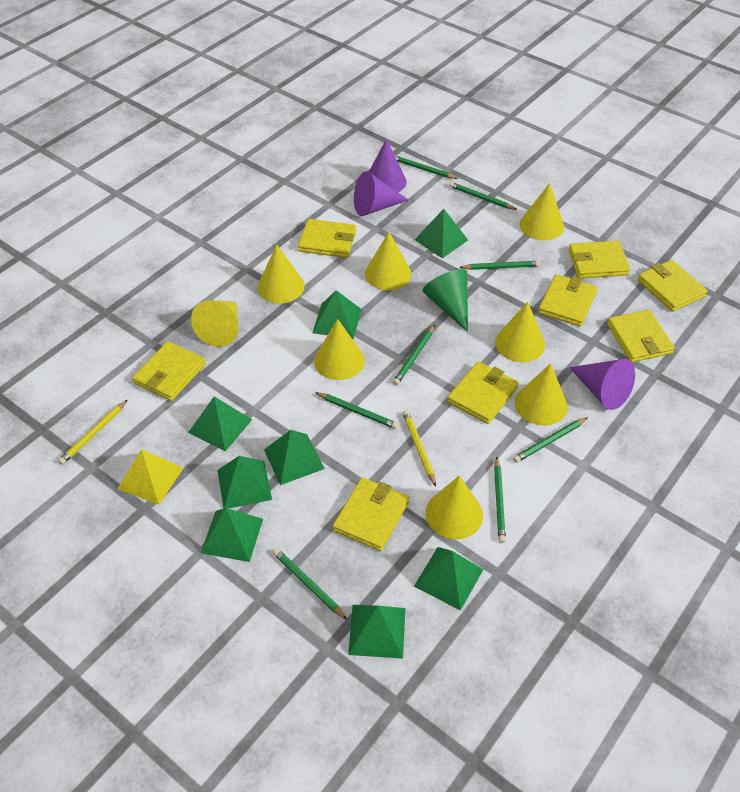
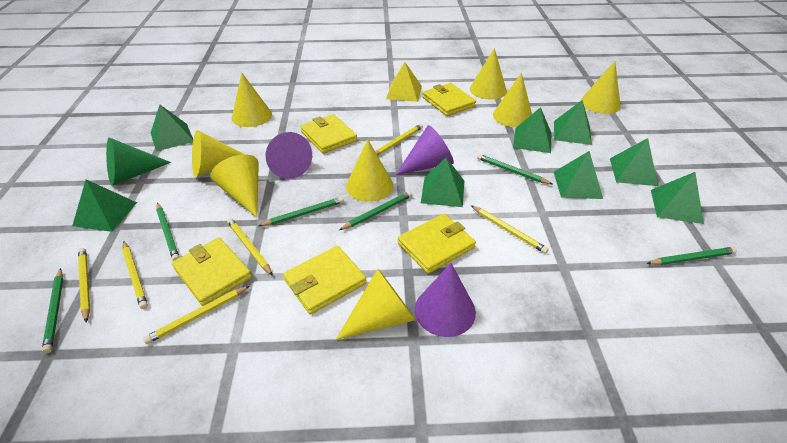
green pencil: 8 -> 6
yellow pencil: 2 -> 6
yellow wallet: 8 -> 5

